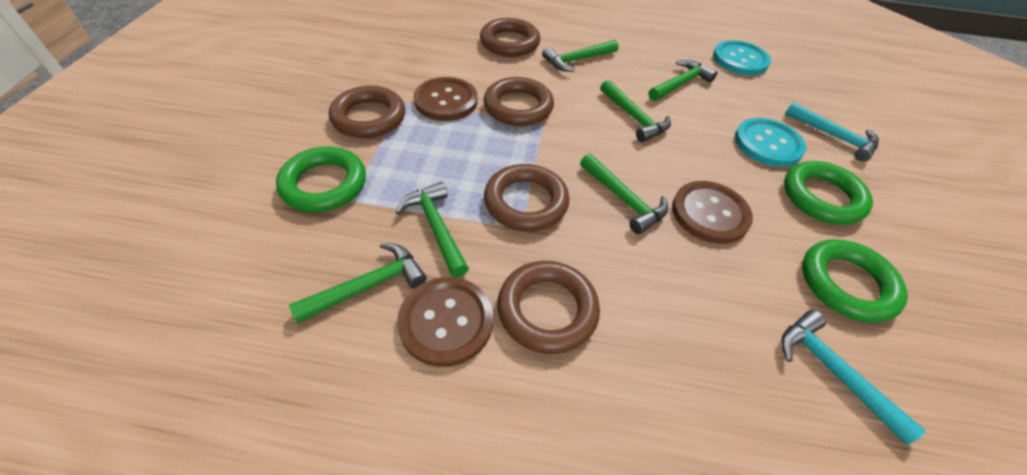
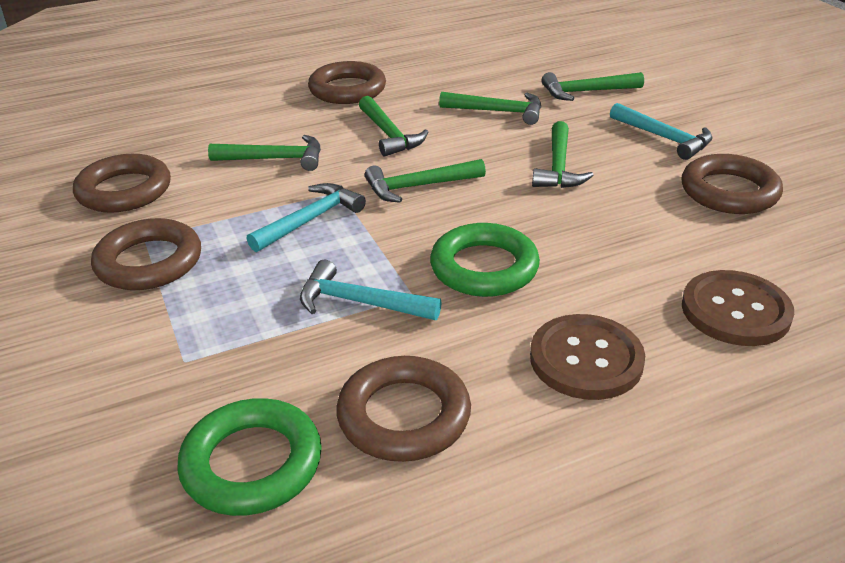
brown button: 3 -> 2
green ring: 3 -> 2
turquoise button: 2 -> 0
turquoise hammer: 2 -> 3

